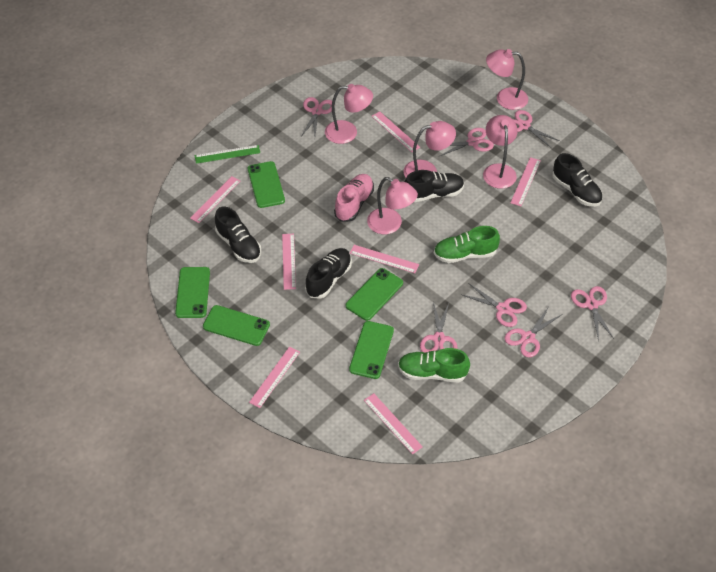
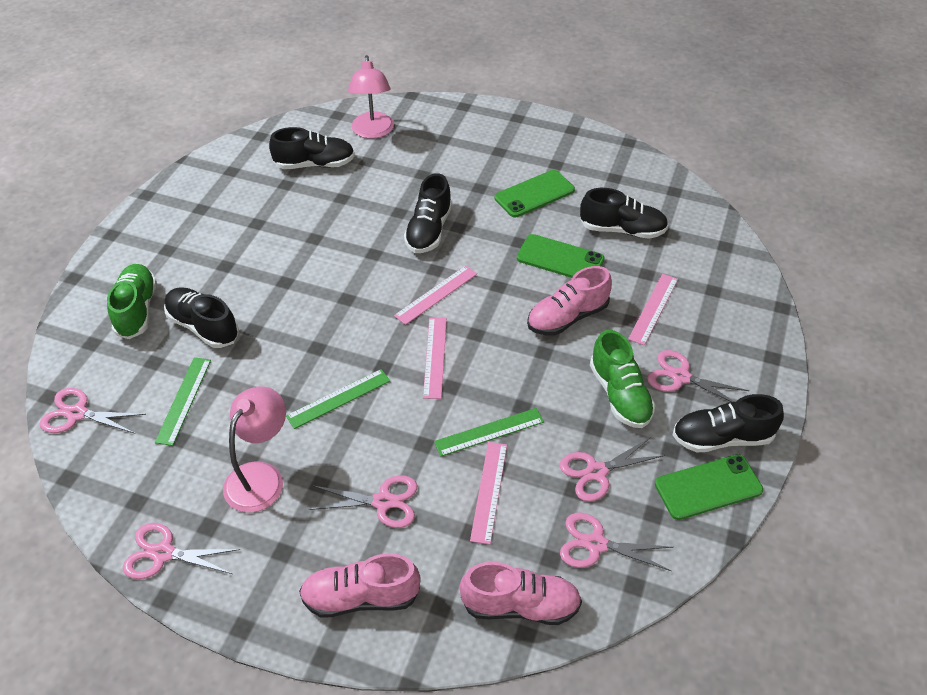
black shoe: 4 -> 5
green phone: 5 -> 3
green ruler: 1 -> 3
pink lamp: 5 -> 2
pink ruler: 7 -> 4
pink scissors: 7 -> 6
pink shoe: 1 -> 3

